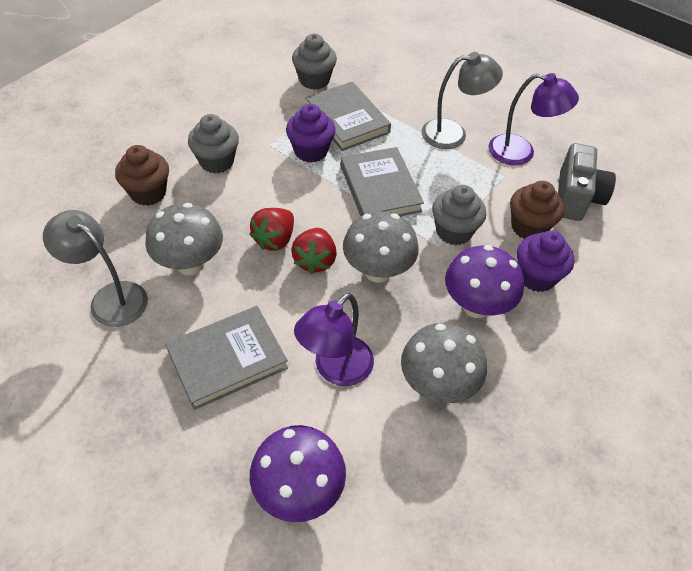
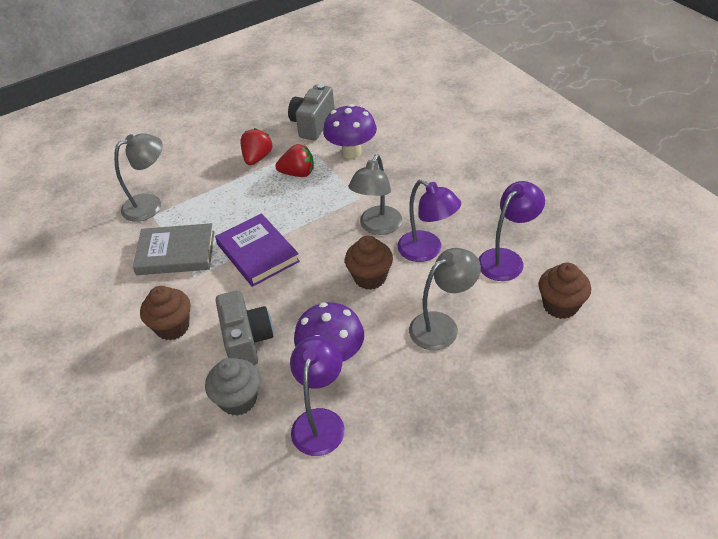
brown cupcake: 2 -> 3
grey book: 3 -> 1
grey camera: 1 -> 2
grey cupcake: 3 -> 1
grey lamp: 2 -> 3
grey mushroom: 3 -> 0
purple book: 0 -> 1
purple cupcake: 2 -> 0
purple lamp: 2 -> 3

